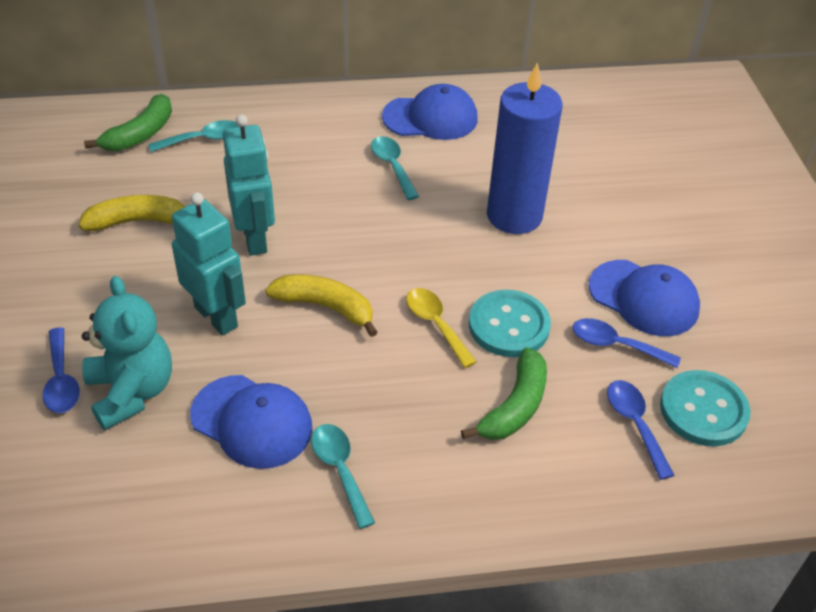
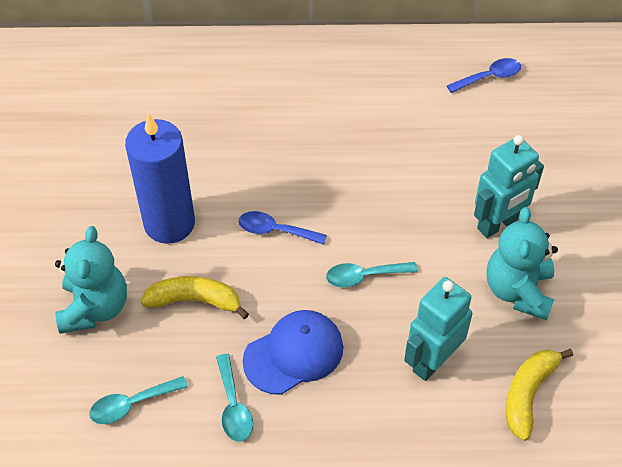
blue cap: 3 -> 1
blue spoon: 3 -> 2
green banana: 2 -> 0
turquoise button: 2 -> 0
turquoise teddy bear: 1 -> 2
yellow spoon: 1 -> 0

